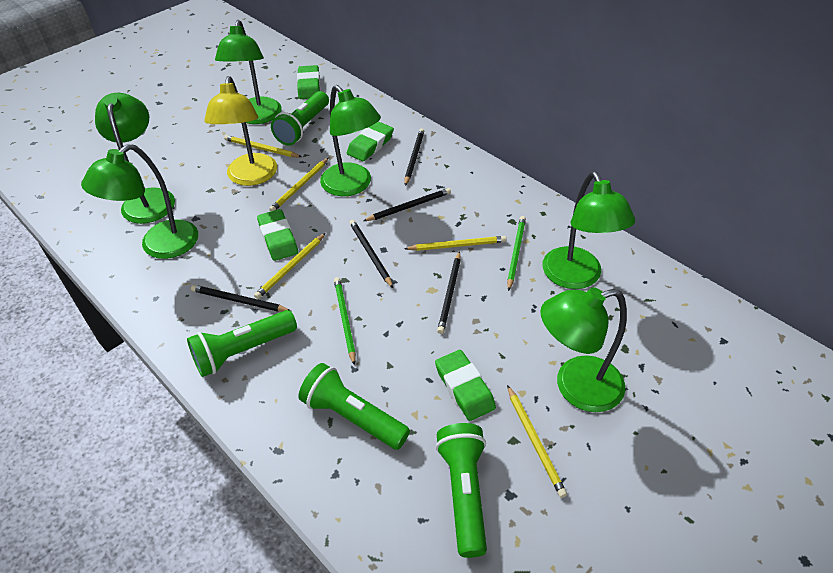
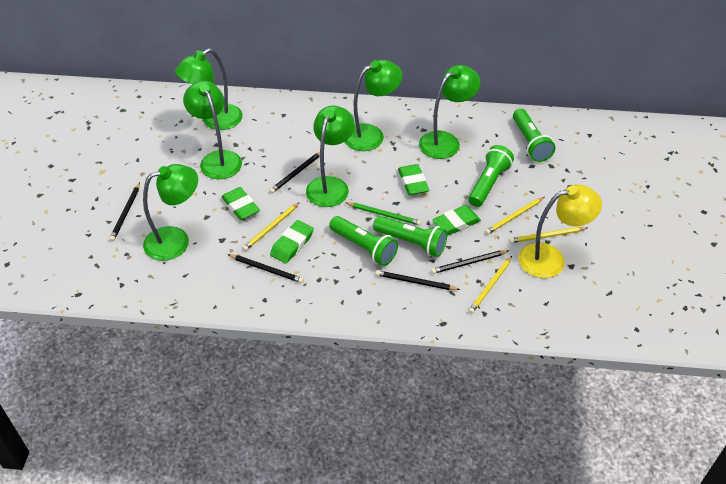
green pencil: 2 -> 1
yellow pencil: 5 -> 4

